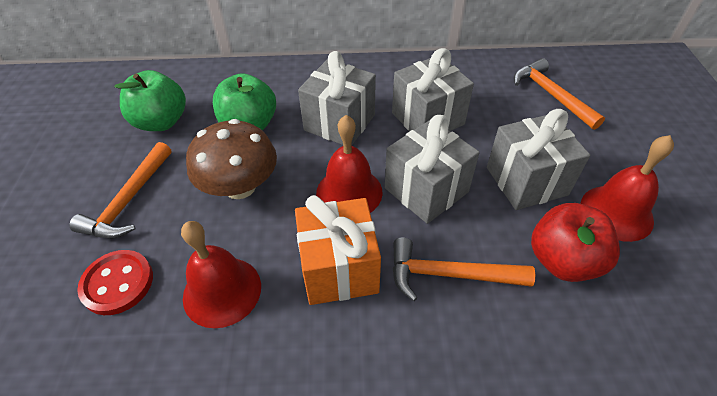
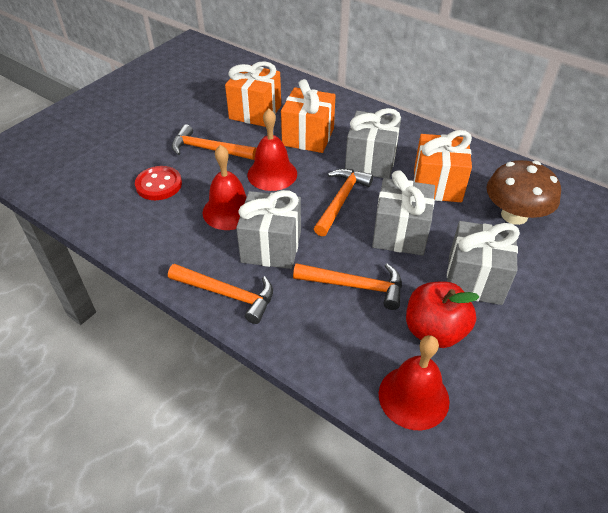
green apple: 2 -> 0
orange gift: 1 -> 3
orange hammer: 3 -> 4

